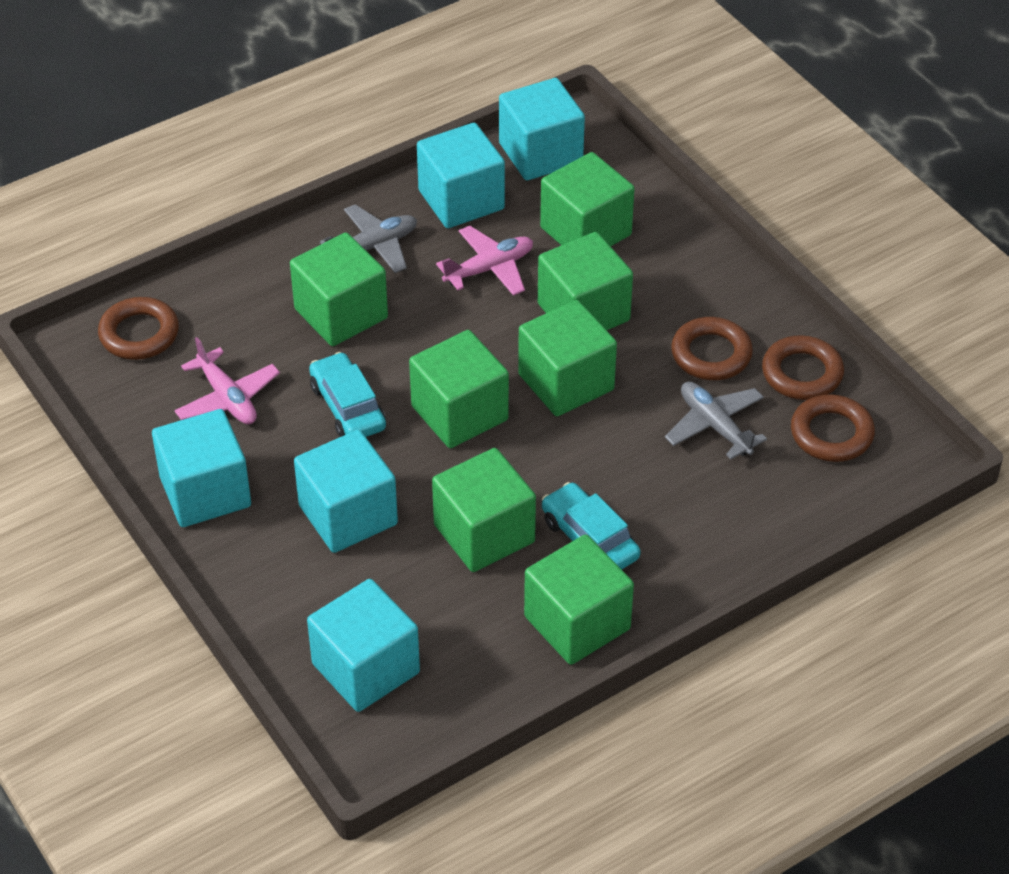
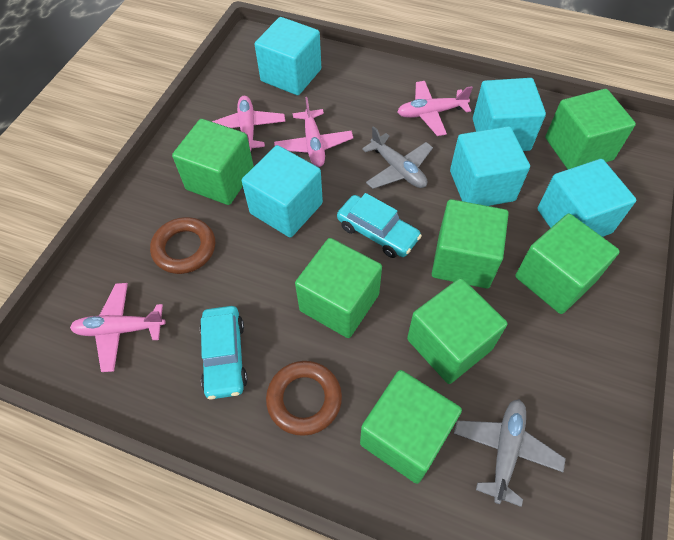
brown ring: 4 -> 2
pink plane: 2 -> 4

